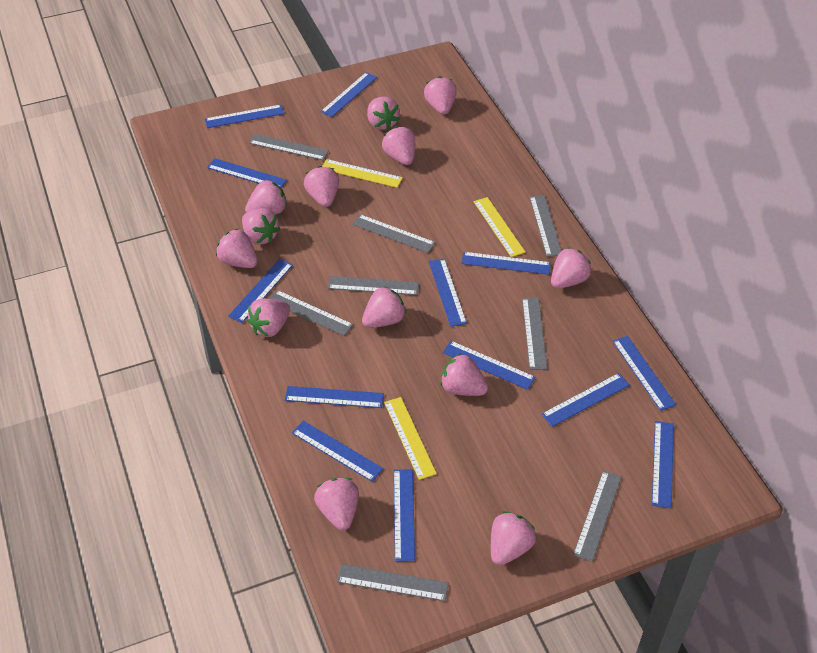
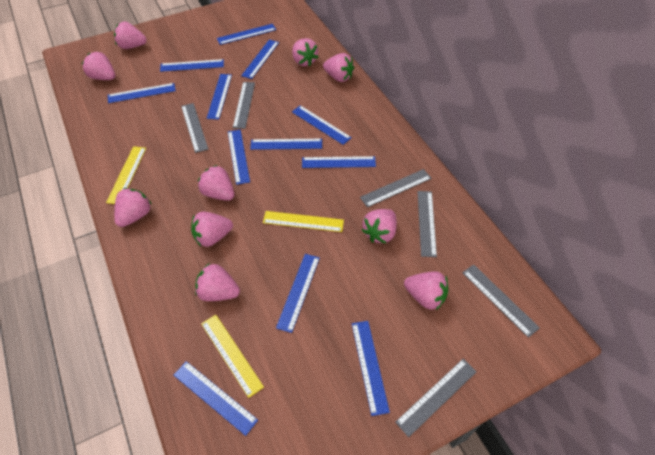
blue ruler: 13 -> 12
grey ruler: 8 -> 6
pink strawberry: 13 -> 10

